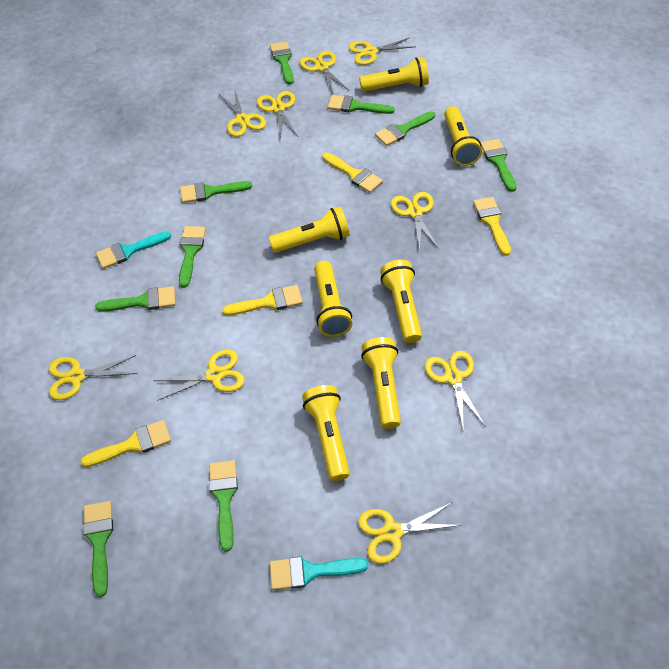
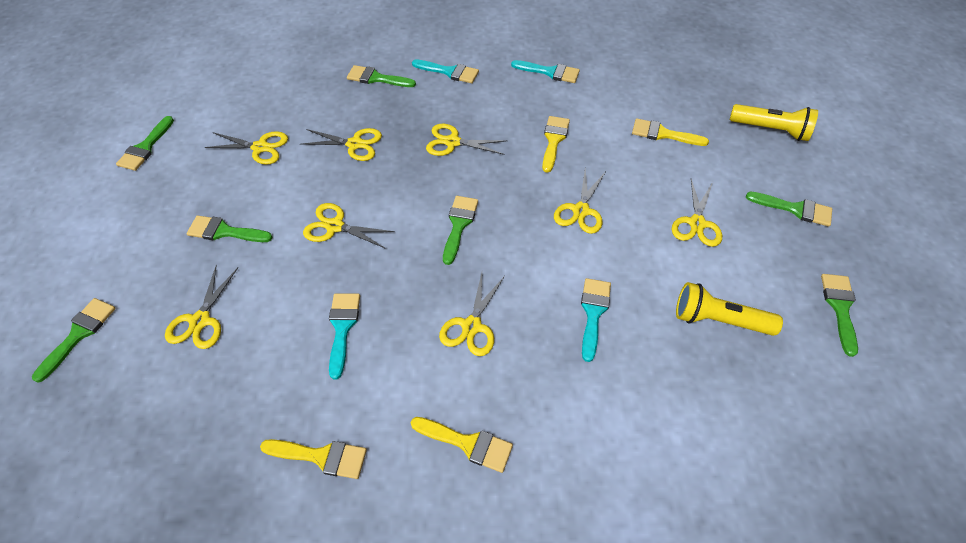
green brush: 9 -> 7
turquoise brush: 2 -> 4
yellow flashlight: 7 -> 2
yellow scissors: 9 -> 8

